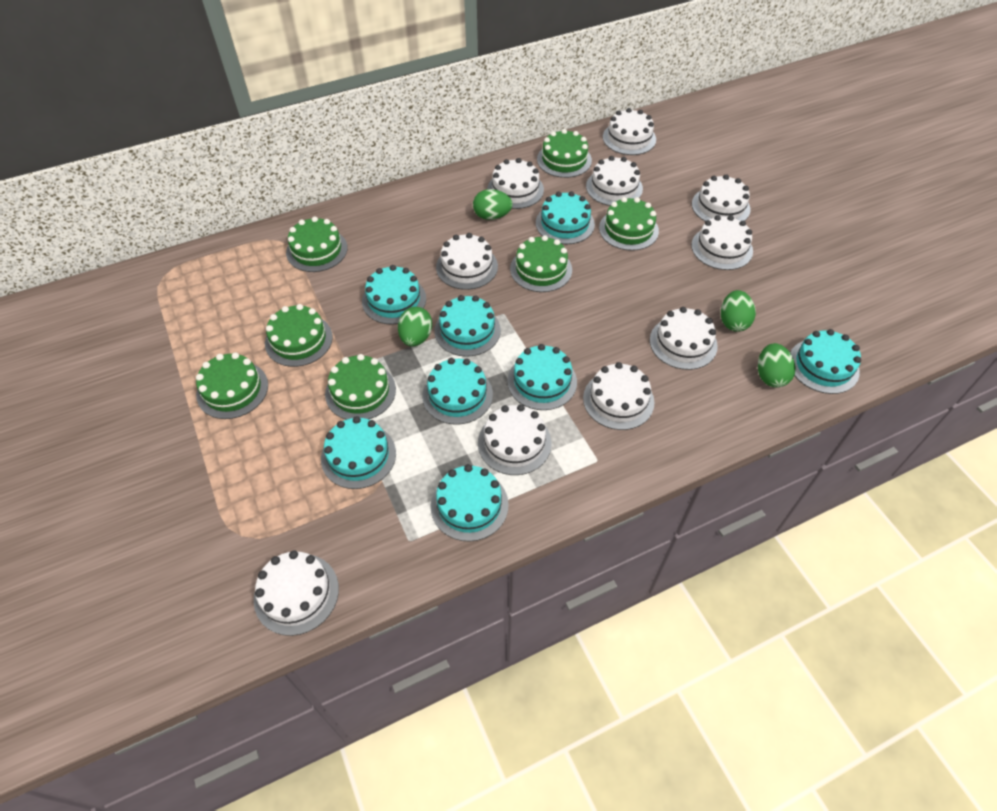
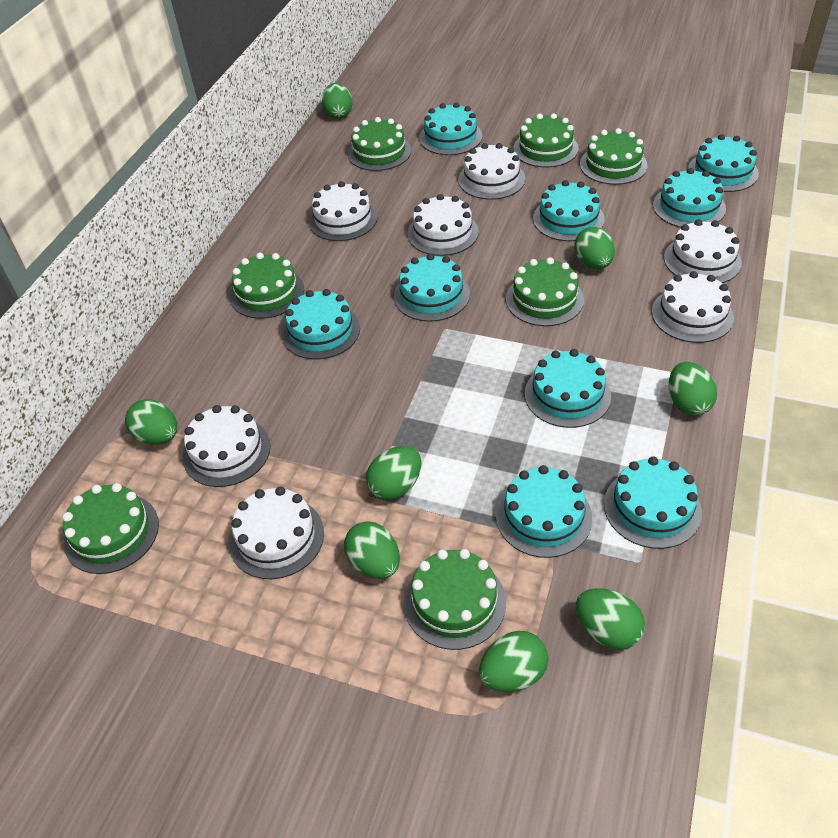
green egg: 4 -> 8
turquoise cake: 8 -> 9
white cake: 10 -> 7

